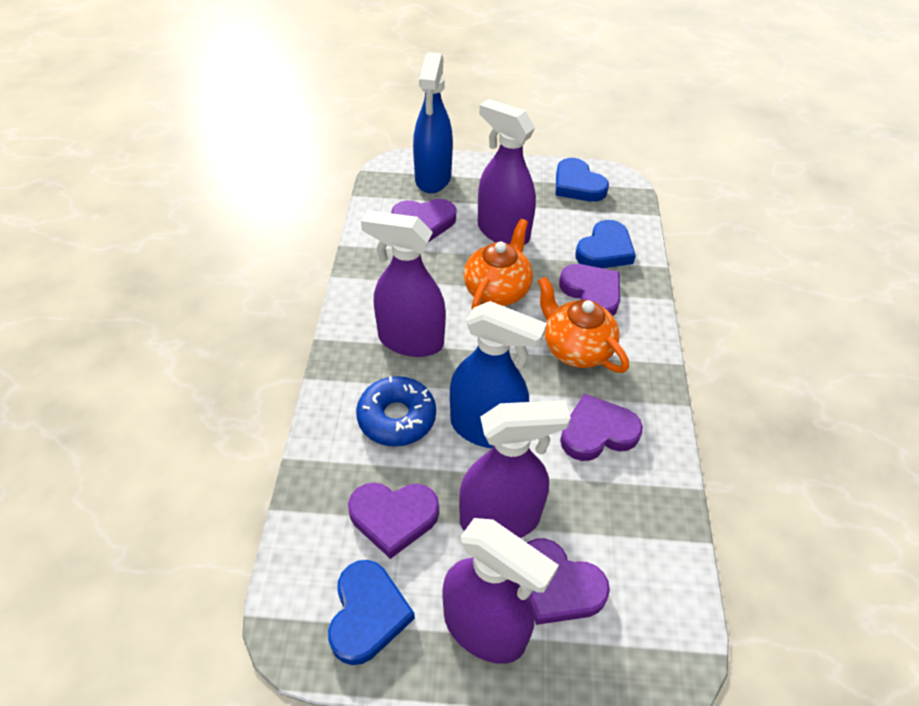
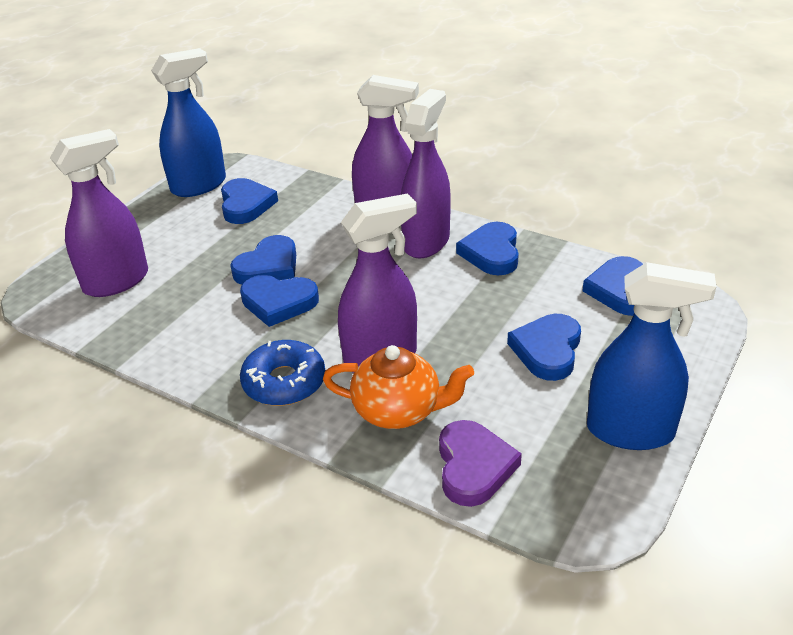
blue heart: 3 -> 6
orange teapot: 2 -> 1
purple heart: 5 -> 1

